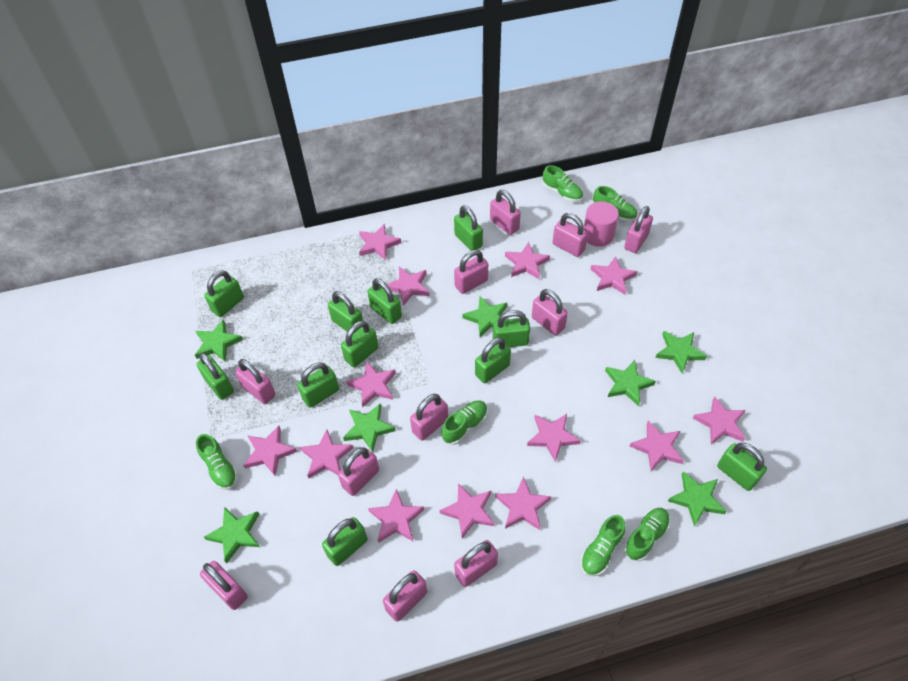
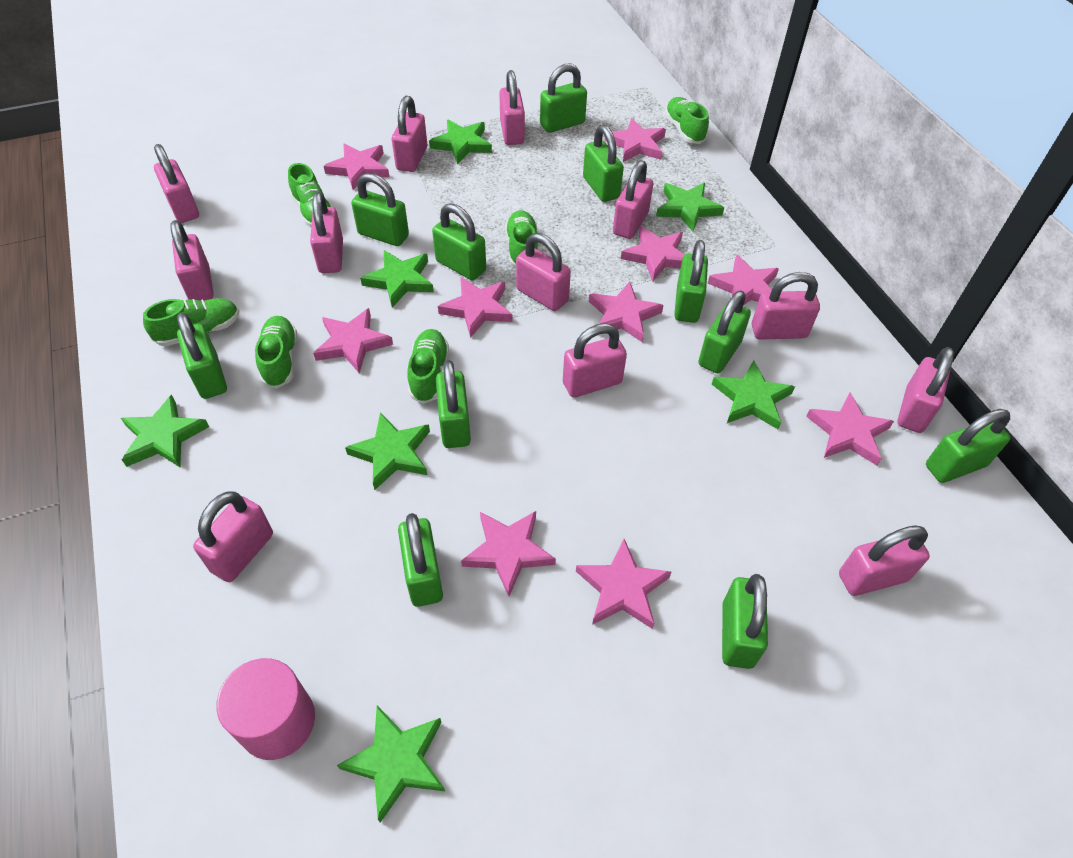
pink padlock: 11 -> 12
pink star: 13 -> 10

